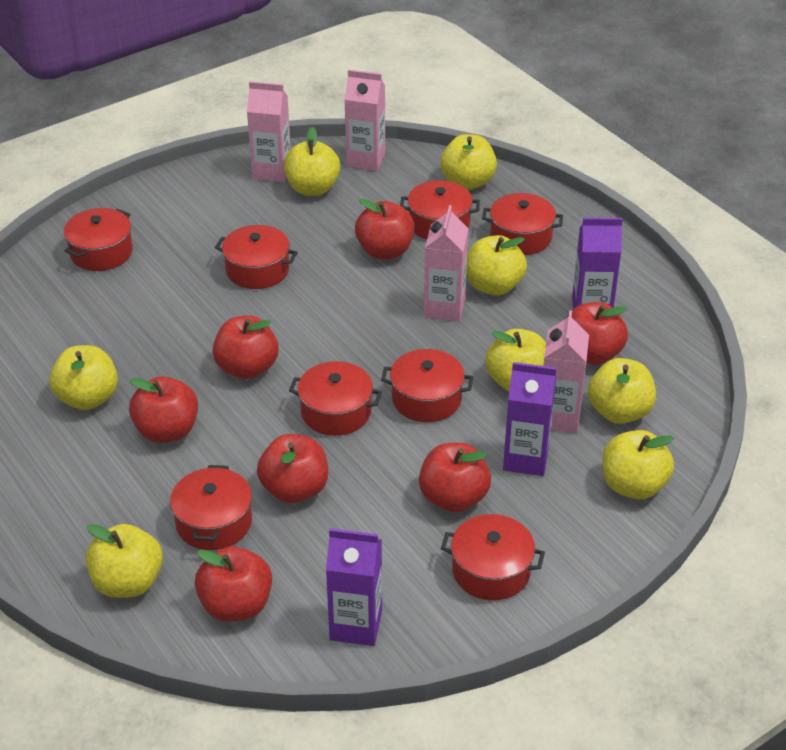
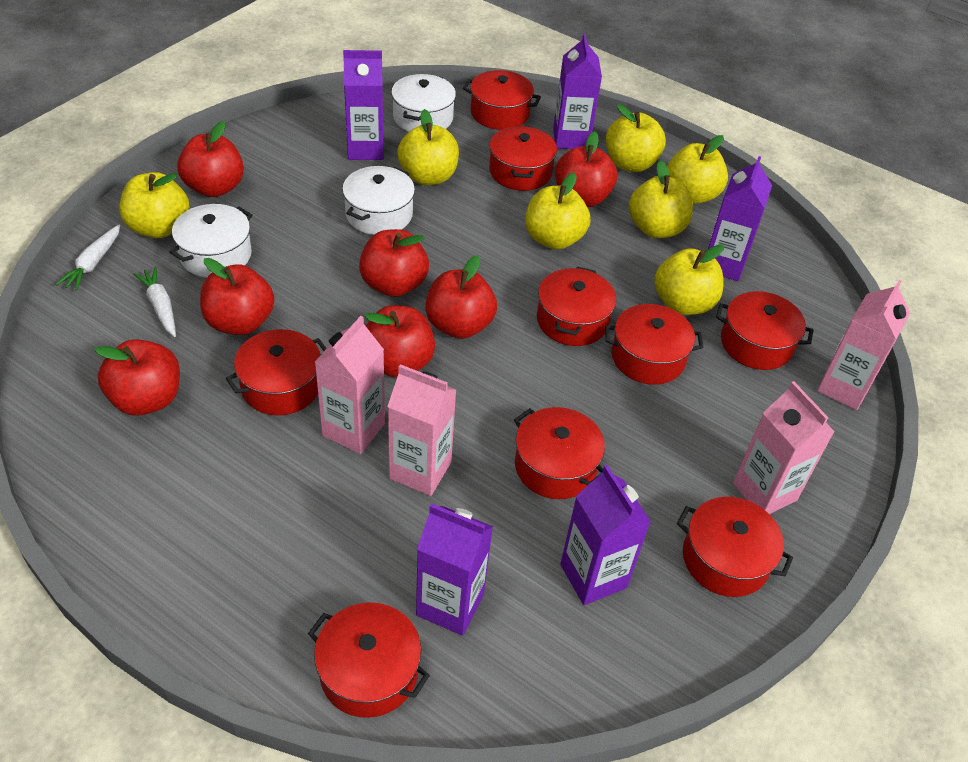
purple carton: 3 -> 5
red pot: 8 -> 9
white carrot: 0 -> 2
white pot: 0 -> 3
yellow apple: 8 -> 7

